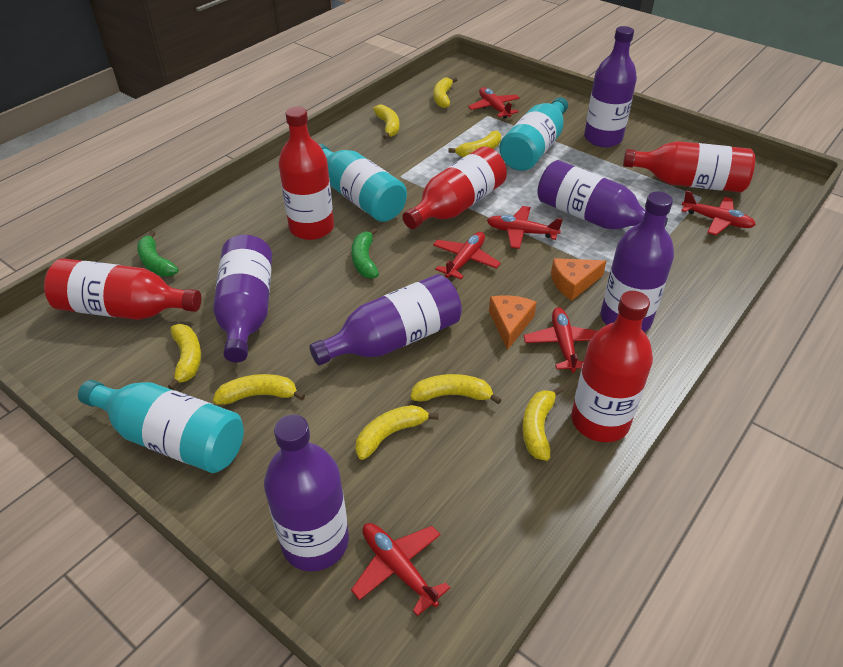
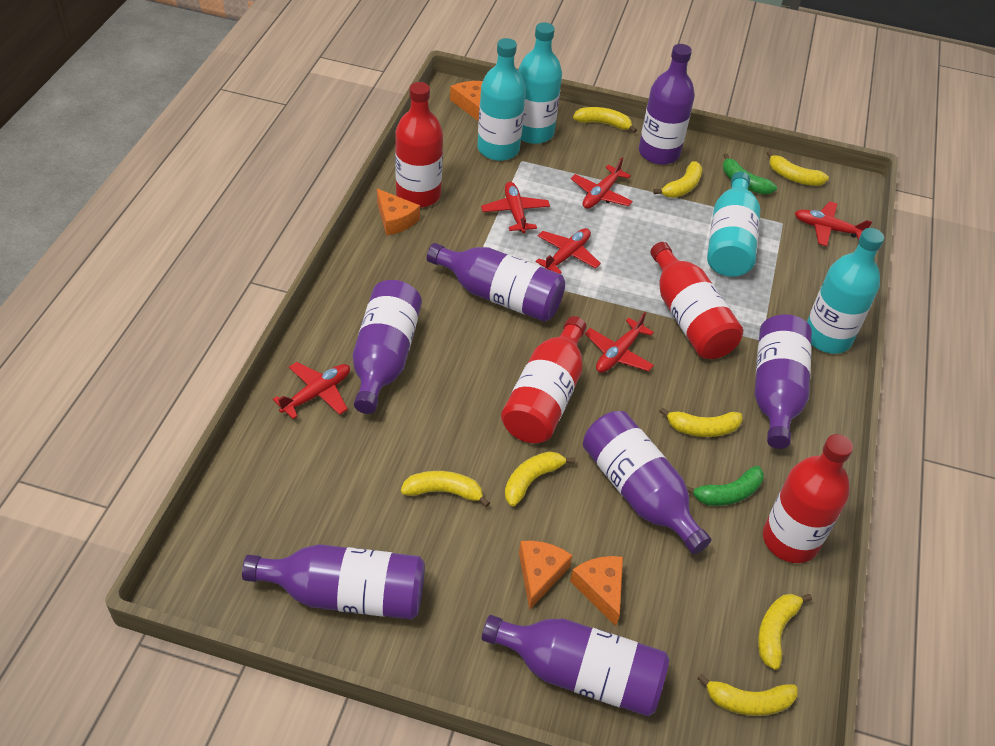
orange cheese: 2 -> 4
purple bottle: 6 -> 7
red bottle: 5 -> 4
turquoise bottle: 3 -> 4

